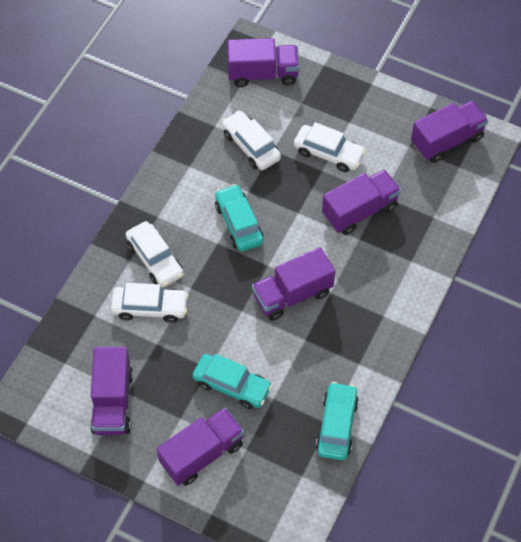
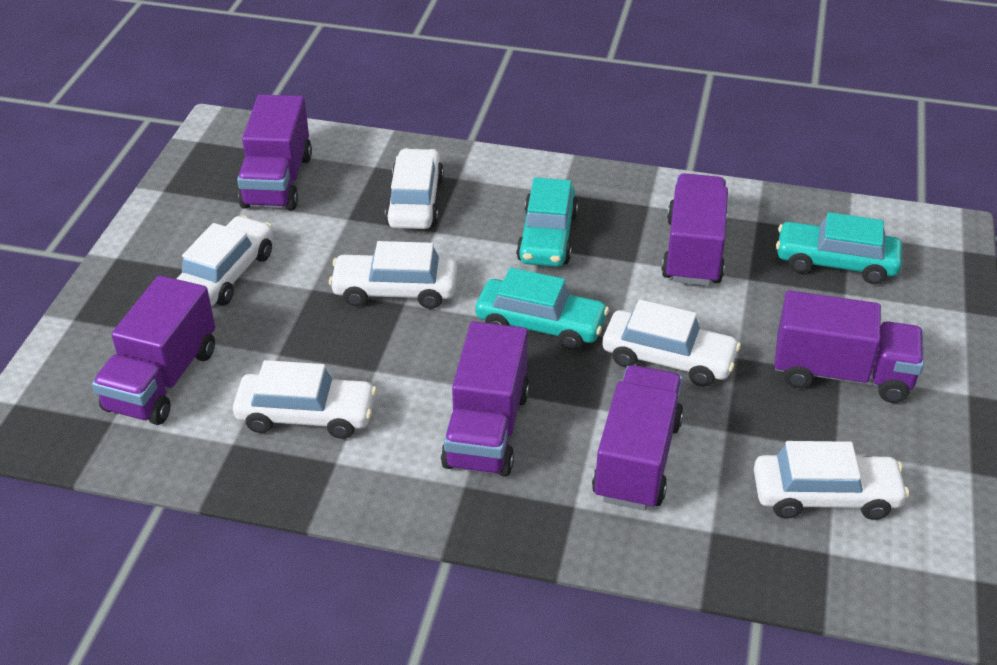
white car: 4 -> 6

